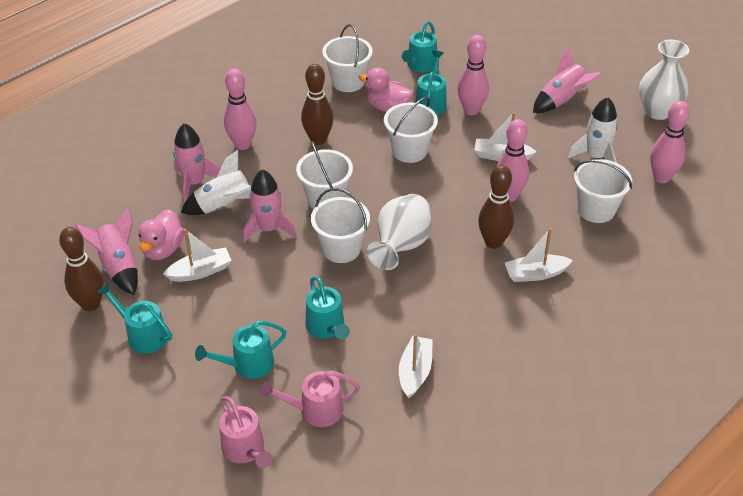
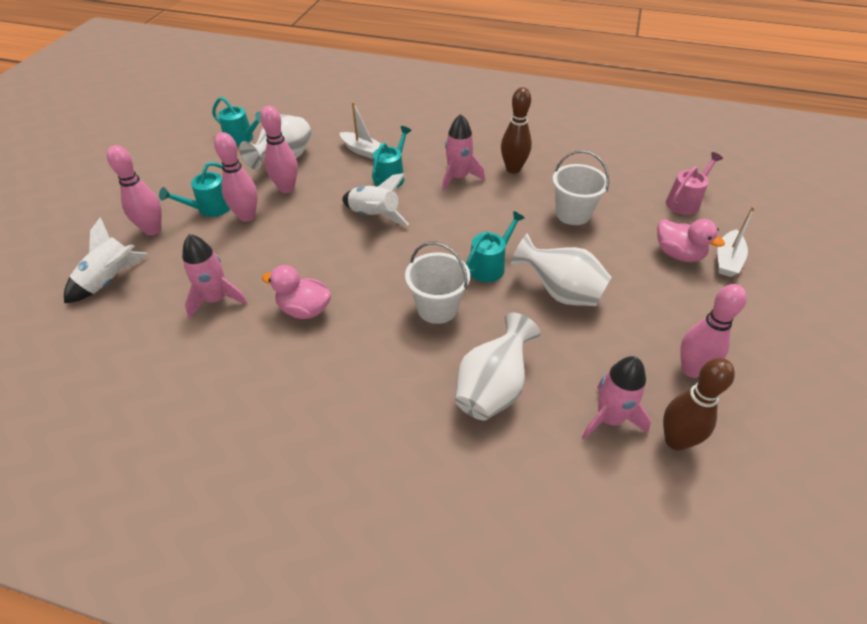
brown bowling pin: 3 -> 2
pink rocket: 4 -> 3
pink watering can: 2 -> 1
turquoise watering can: 5 -> 4
white boat: 4 -> 2
white bucket: 5 -> 2
white vase: 2 -> 3

